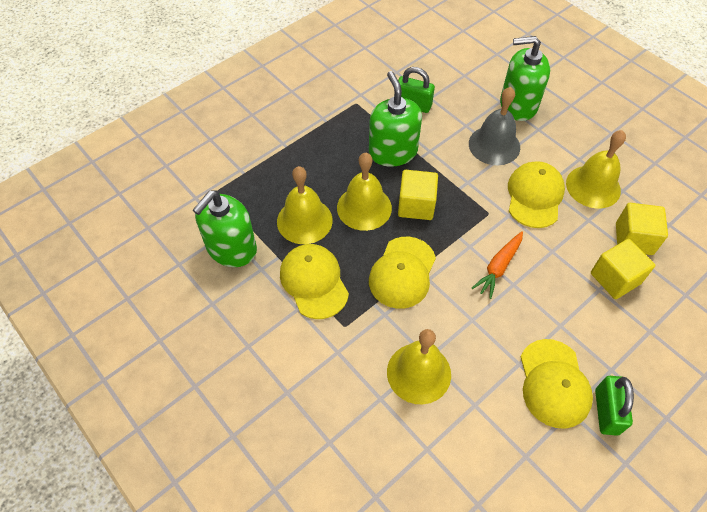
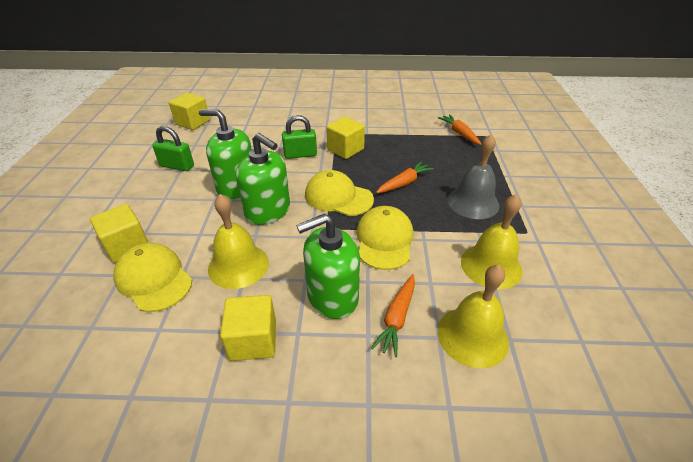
orange carrot: 1 -> 3
yellow bell: 4 -> 3
yellow cap: 4 -> 3
yellow cube: 3 -> 4

